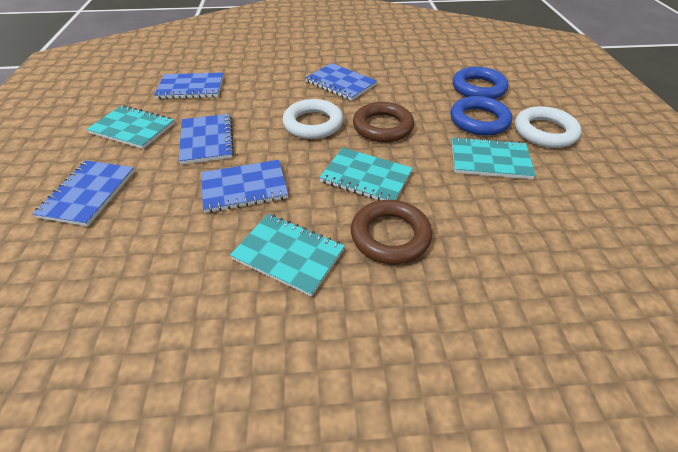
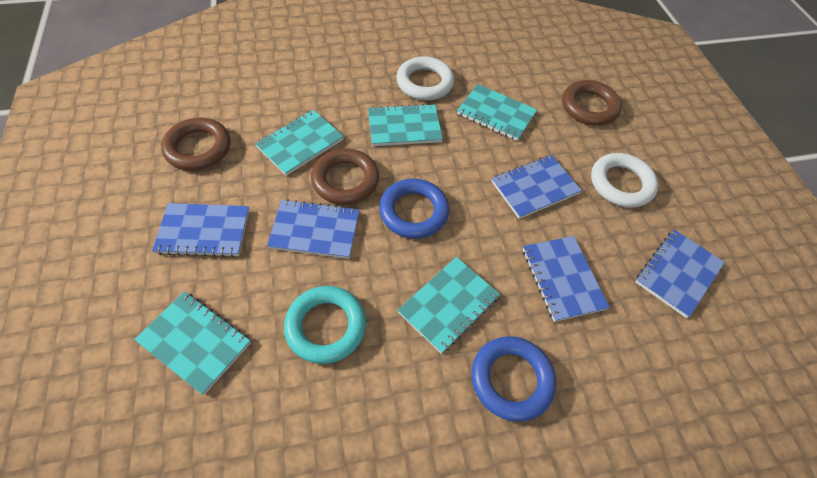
brown ring: 2 -> 3
turquoise notebook: 4 -> 5
turquoise ring: 0 -> 1

